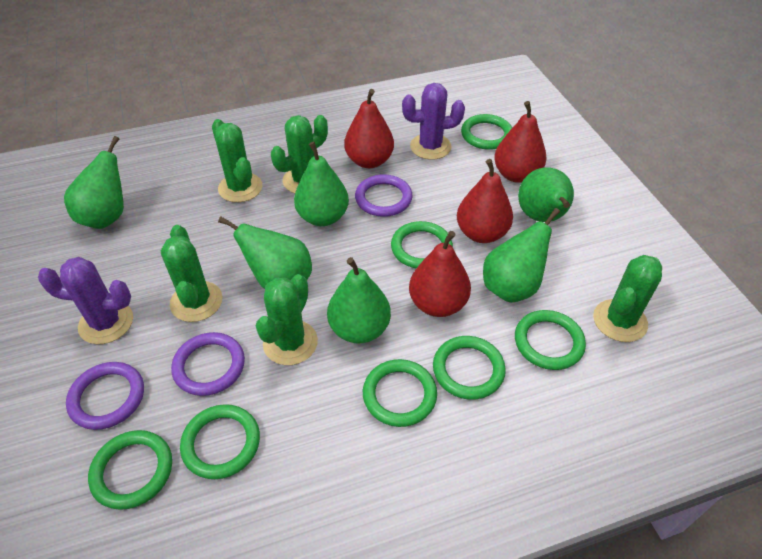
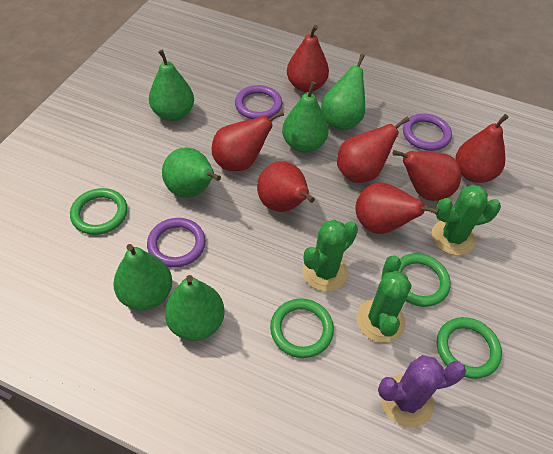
green cactus: 5 -> 3
green ring: 7 -> 4
purple cactus: 2 -> 1
red pear: 4 -> 7

